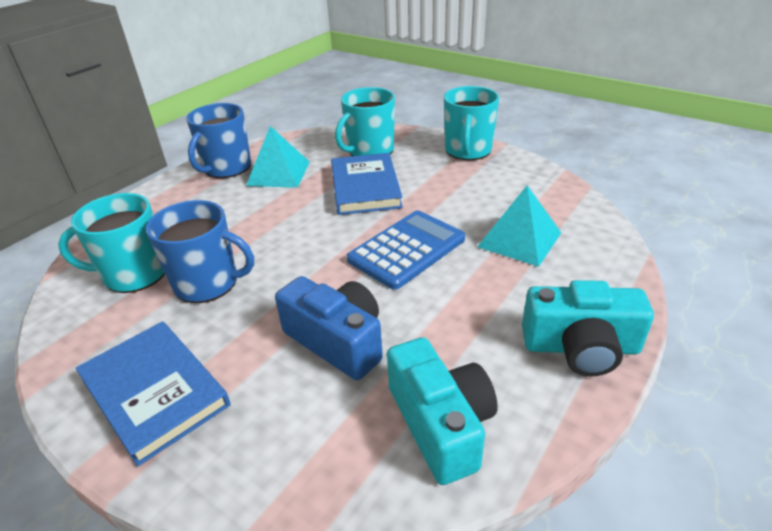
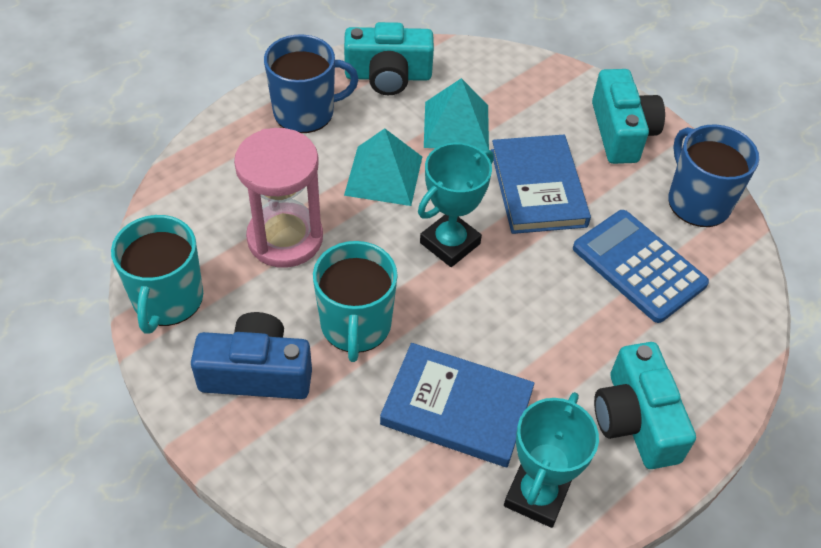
pink hourglass: 0 -> 1
turquoise camera: 2 -> 3
turquoise mug: 3 -> 2
turquoise trophy: 0 -> 2

